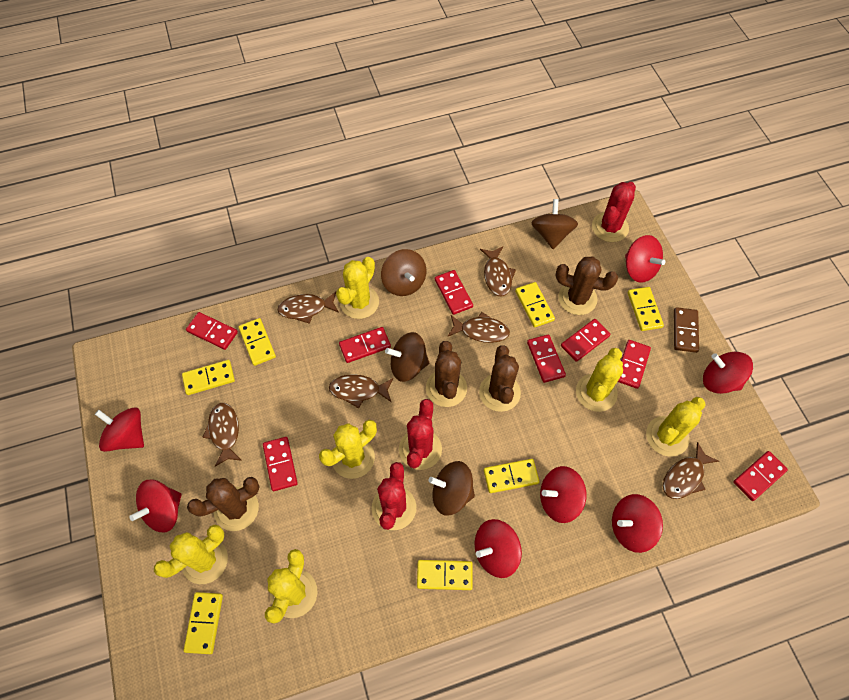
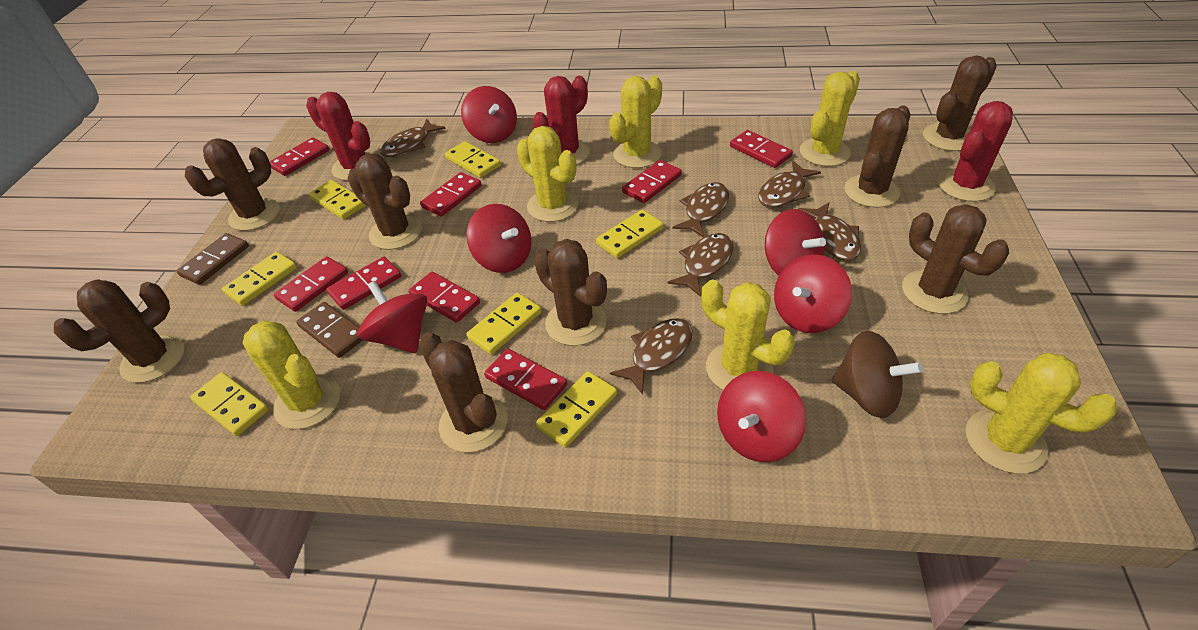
brown cactus: 4 -> 8
brown domino: 1 -> 2
brown spinning top: 4 -> 1
red spinning top: 7 -> 6

